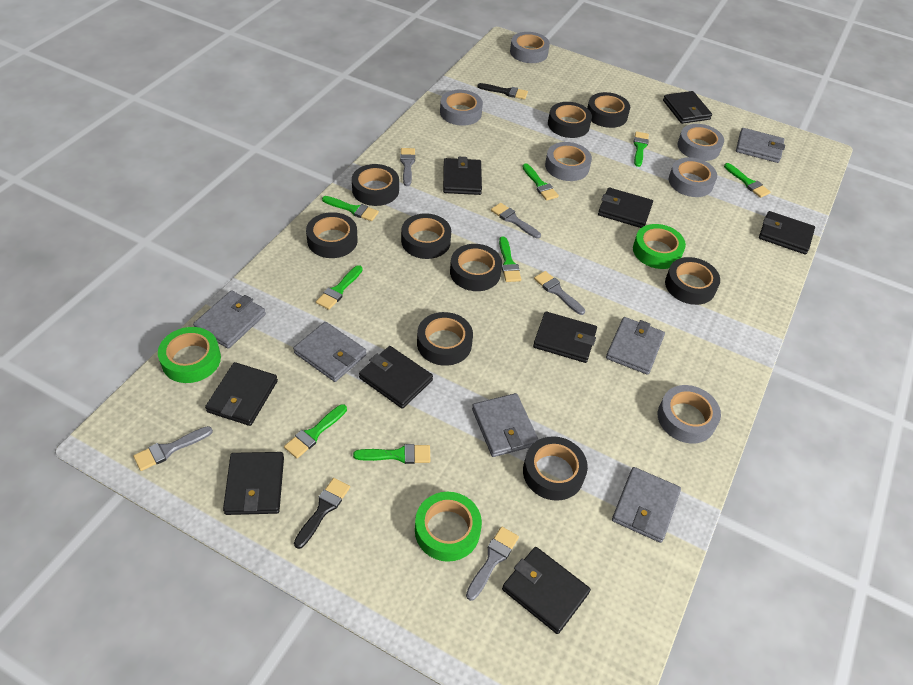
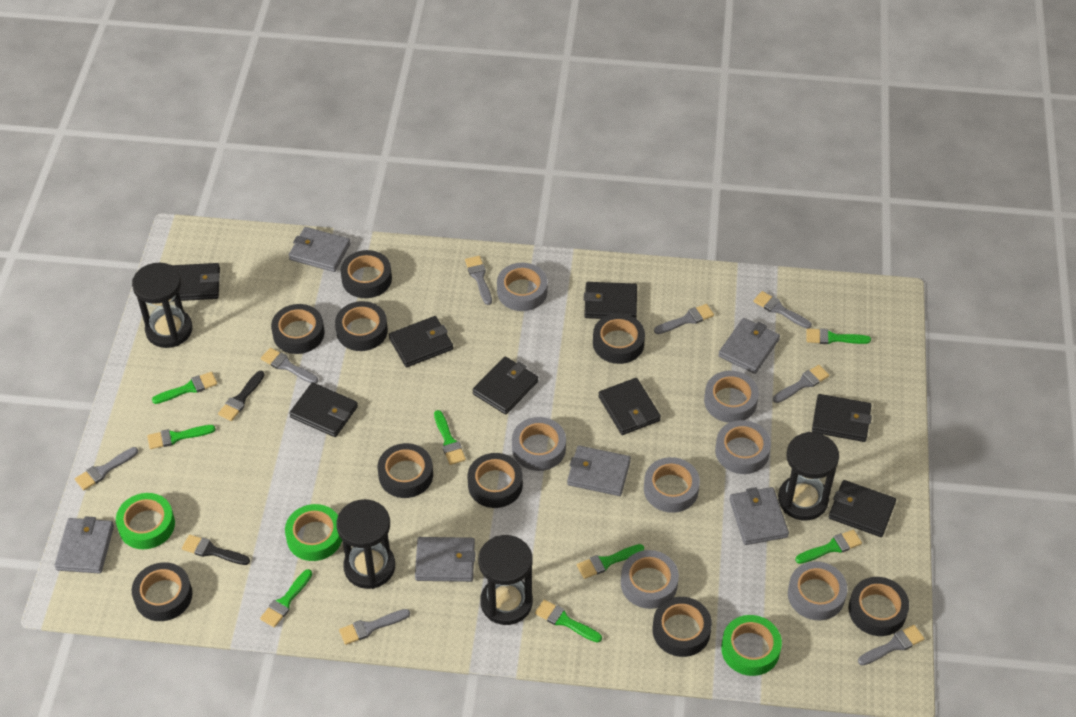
black hourglass: 0 -> 4
black wallet: 9 -> 8
grey brush: 5 -> 8
grey tape: 6 -> 7

